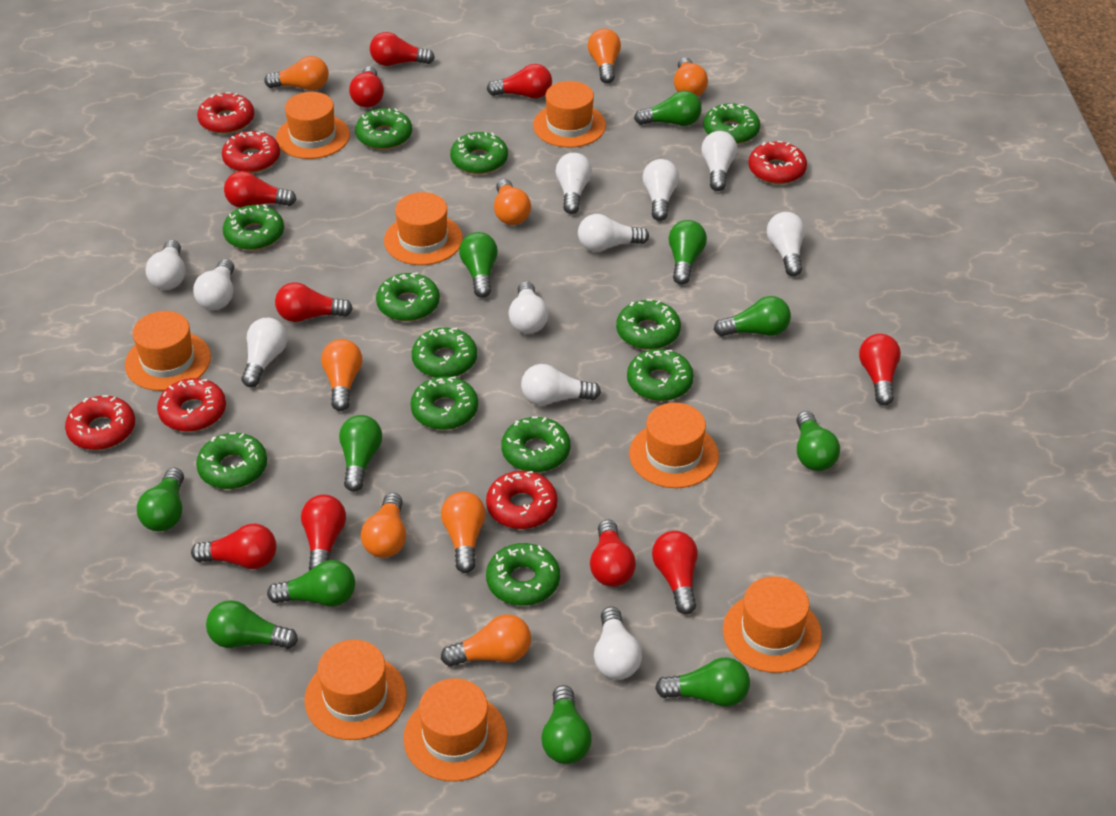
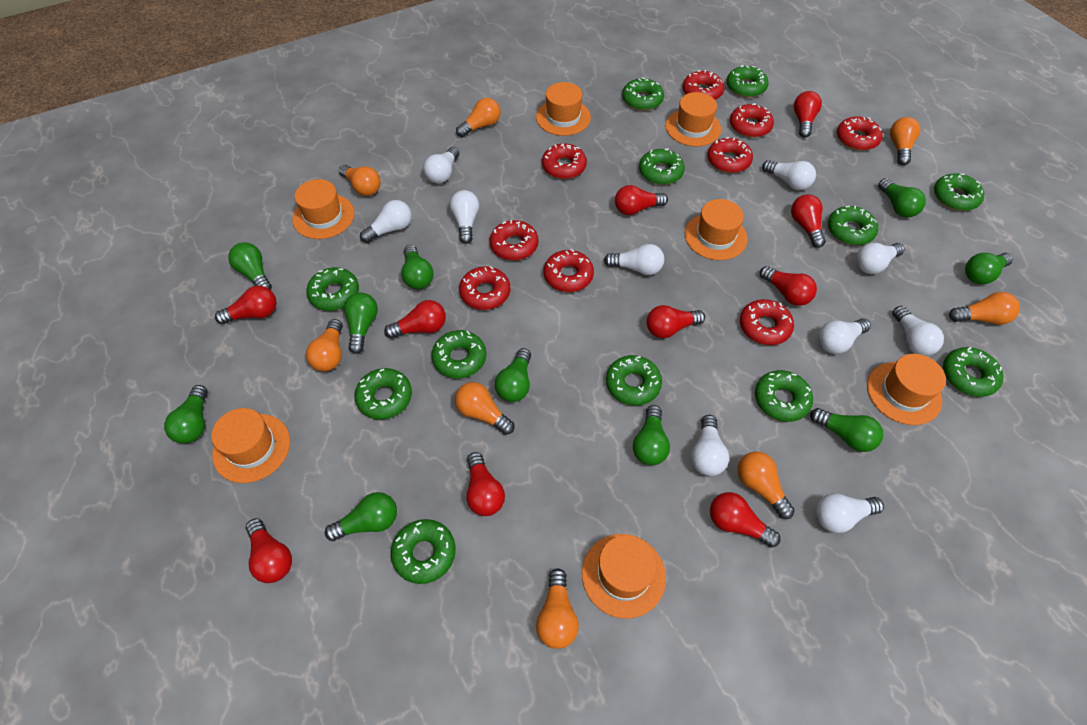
green light bulb: 11 -> 10
orange hat: 8 -> 7
red donut: 6 -> 9
white light bulb: 11 -> 10

